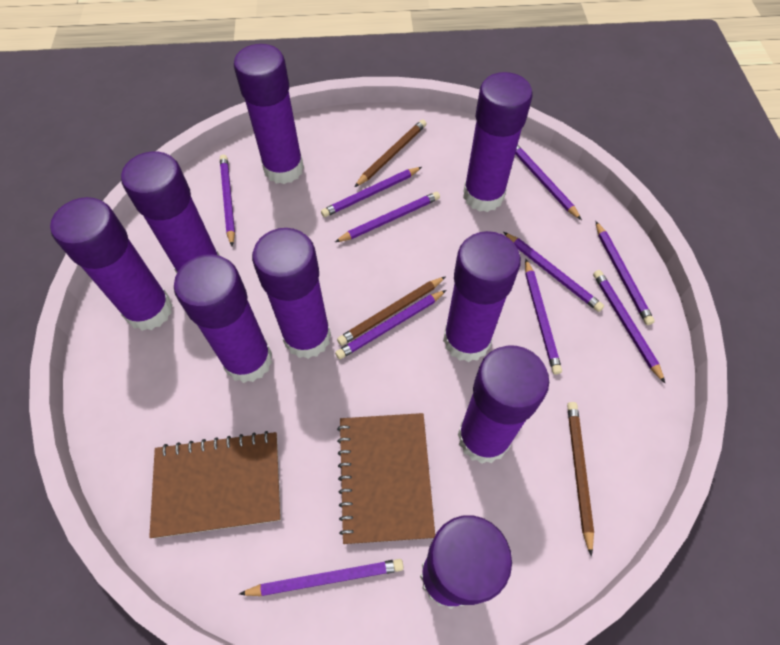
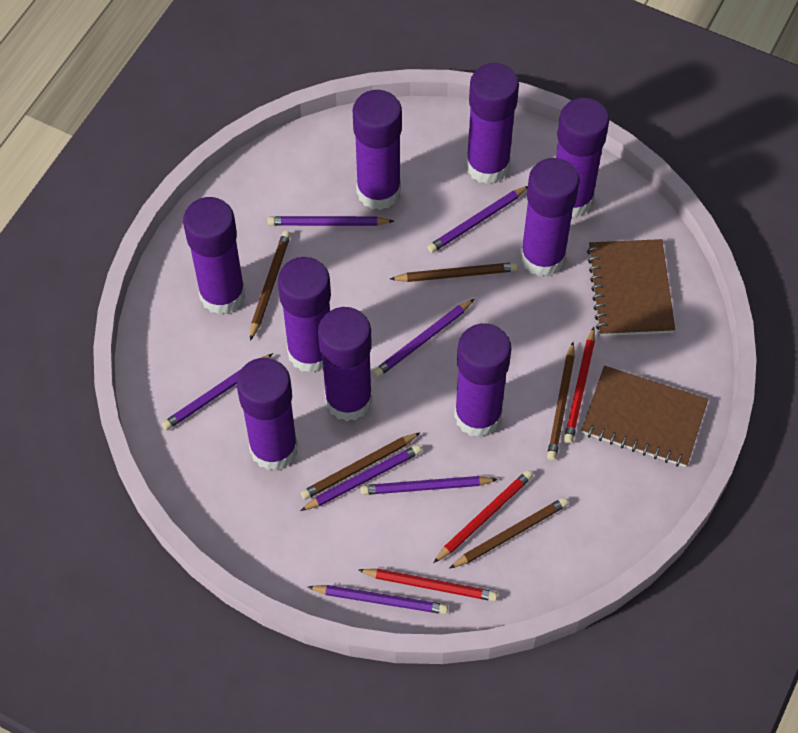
brown pencil: 3 -> 5
purple pencil: 10 -> 7
red pencil: 0 -> 3

